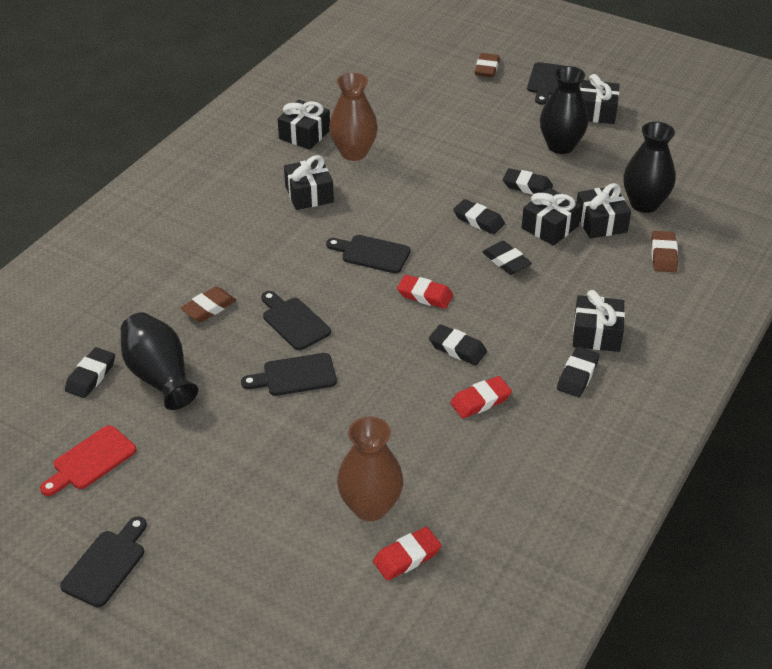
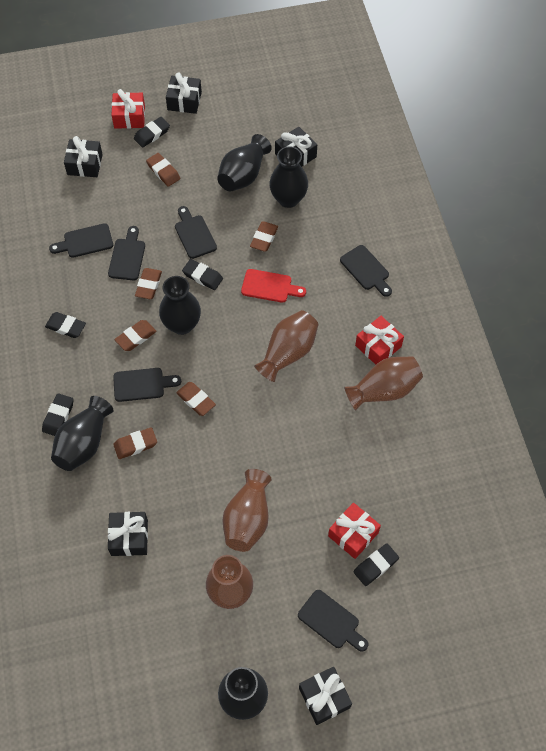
black cutting board: 5 -> 6
black eraser: 6 -> 5
black gift: 6 -> 5
black vase: 3 -> 5
brown eraser: 3 -> 6
brown vase: 2 -> 4
red eraser: 3 -> 0
red gift: 0 -> 3

